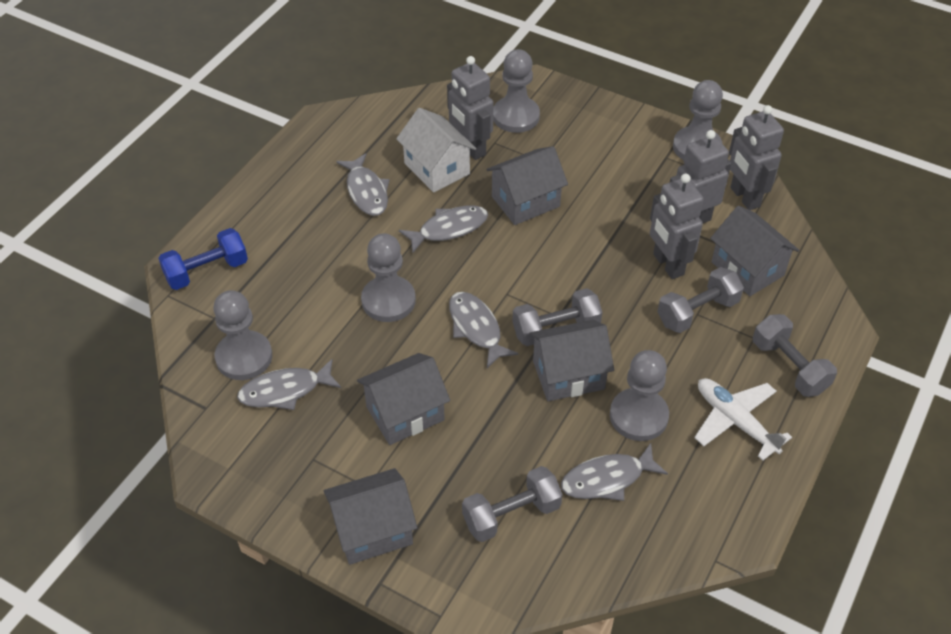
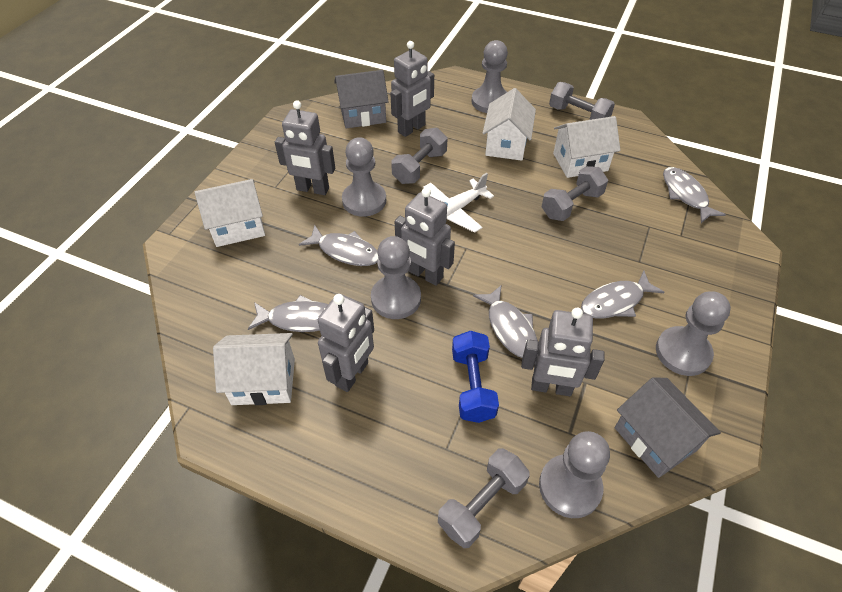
grey house: 5 -> 2
grey robot: 4 -> 5
white house: 1 -> 4

